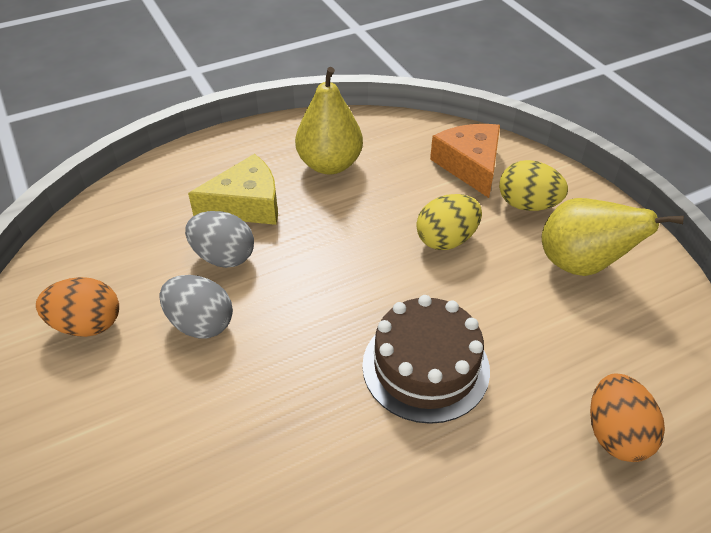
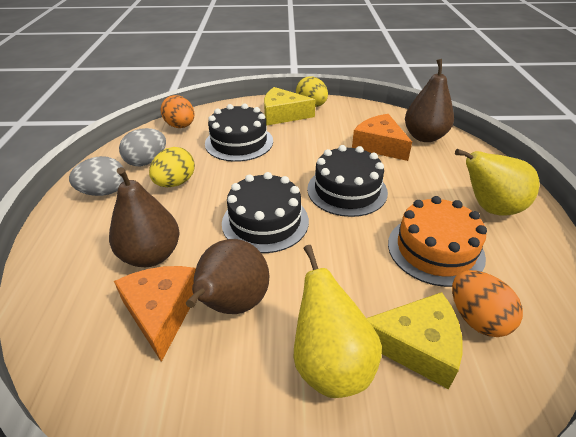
black cake: 0 -> 3
brown cake: 1 -> 0
brown pear: 0 -> 3
orange cake: 0 -> 1
orange cheese: 1 -> 2
yellow cheese: 1 -> 2

